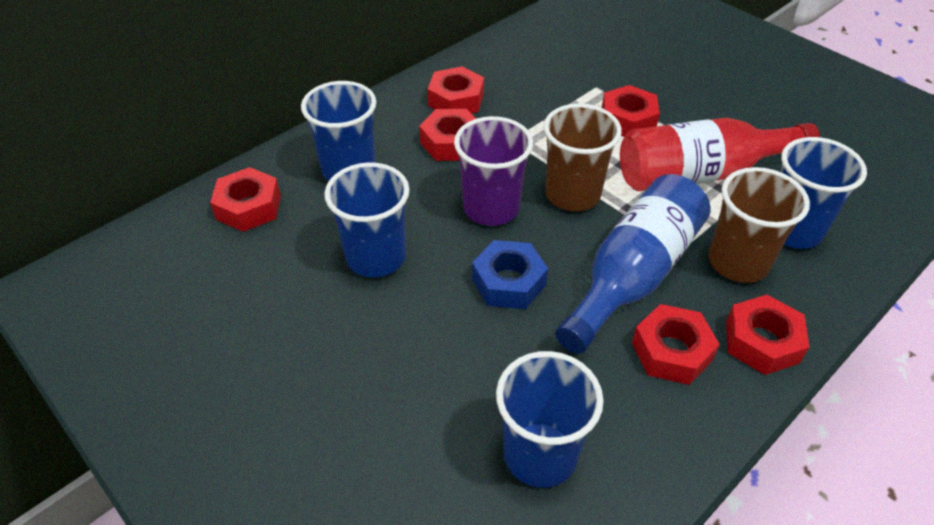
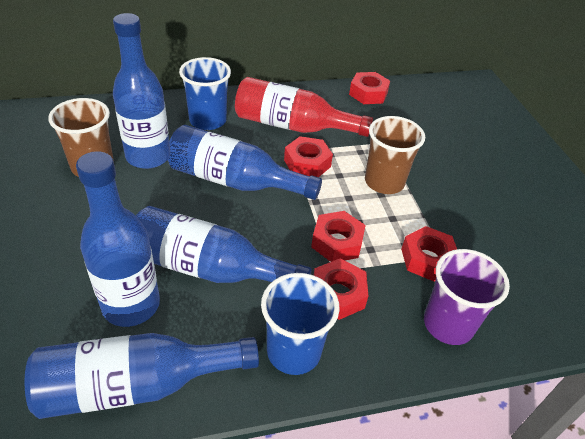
blue bottle: 1 -> 5
blue cup: 4 -> 2
blue nut: 1 -> 0
red nut: 6 -> 5

